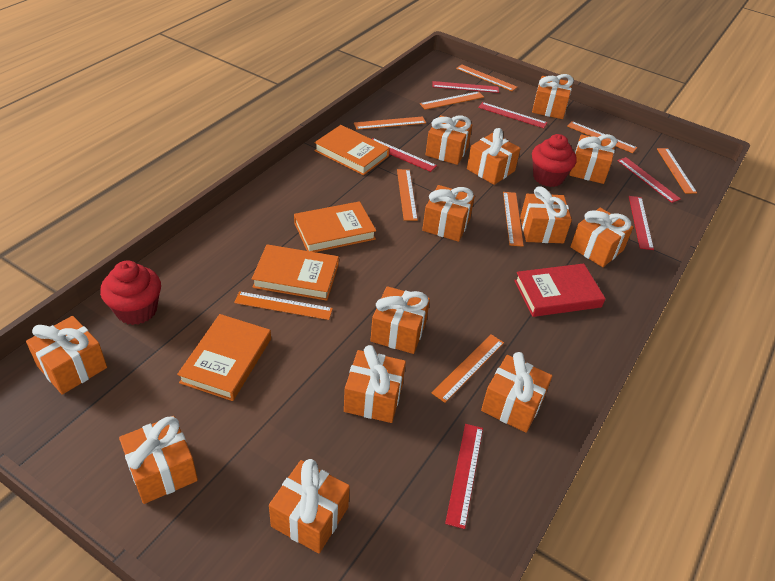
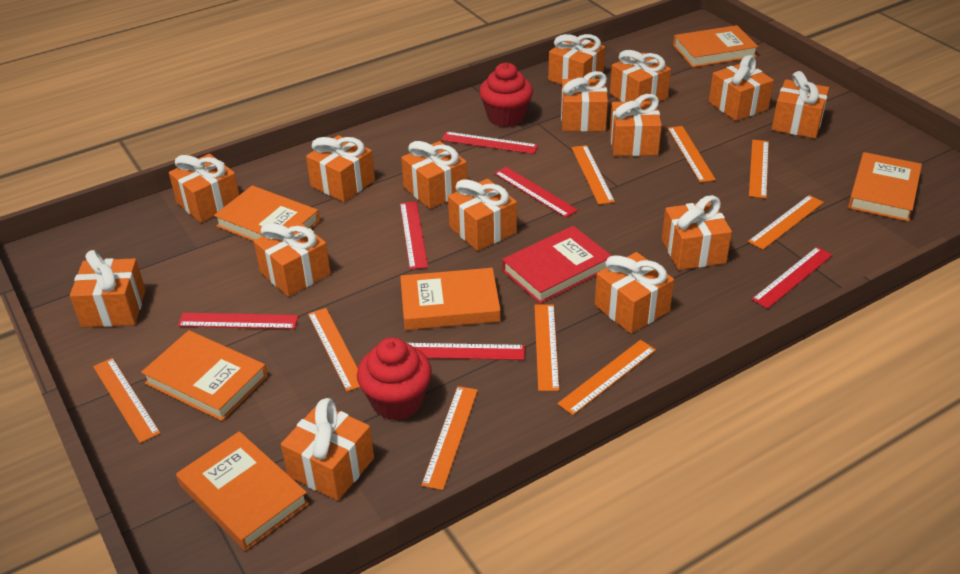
orange book: 4 -> 6
orange gift: 13 -> 15

